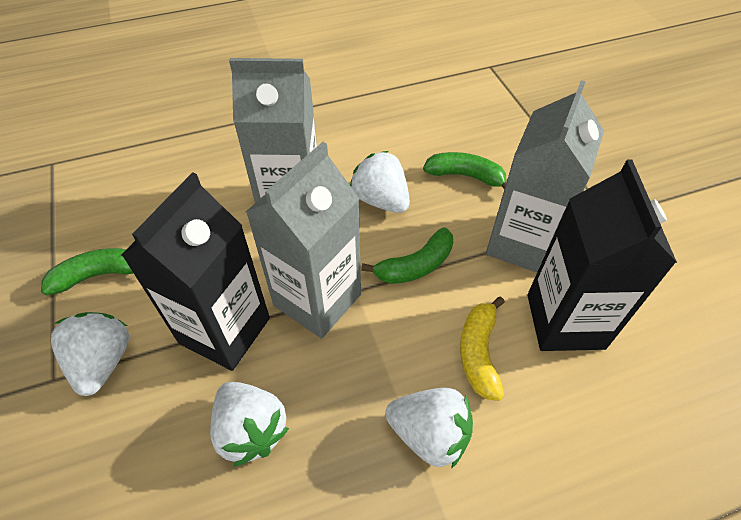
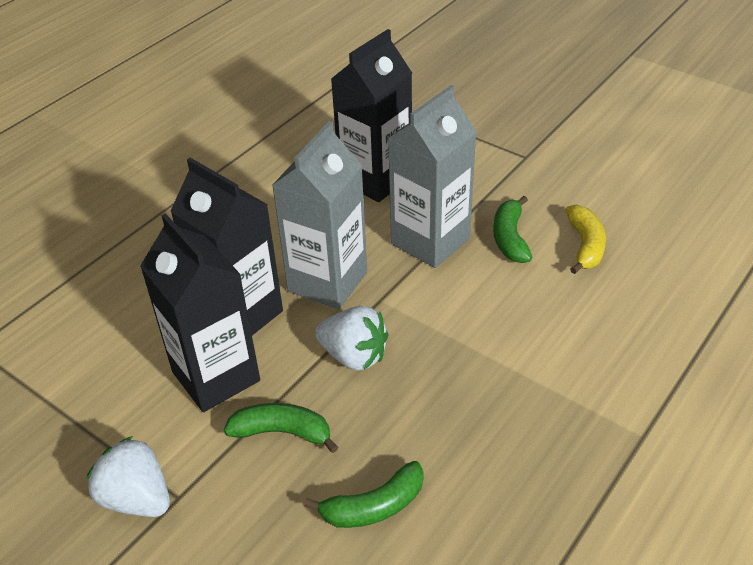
black carton: 2 -> 3
grey carton: 3 -> 2
white strawberry: 4 -> 2

